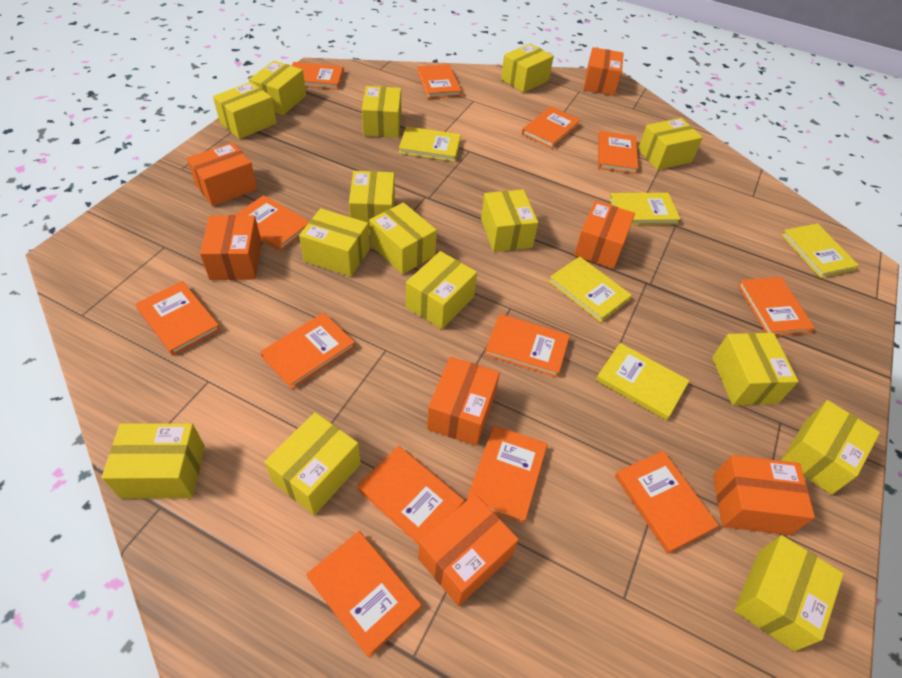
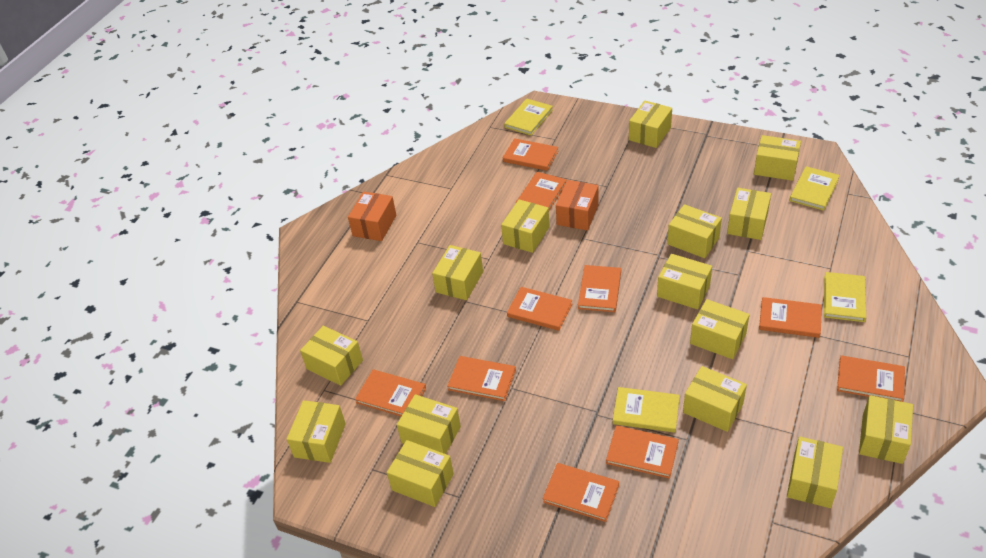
orange book: 13 -> 10
orange box: 7 -> 2
yellow book: 5 -> 4

